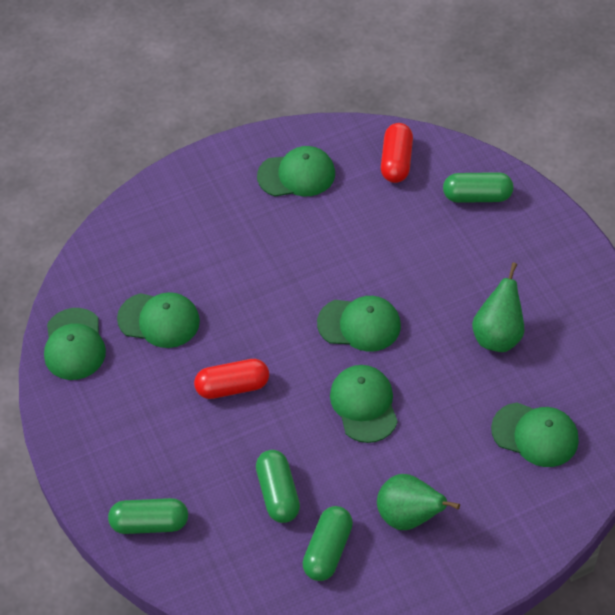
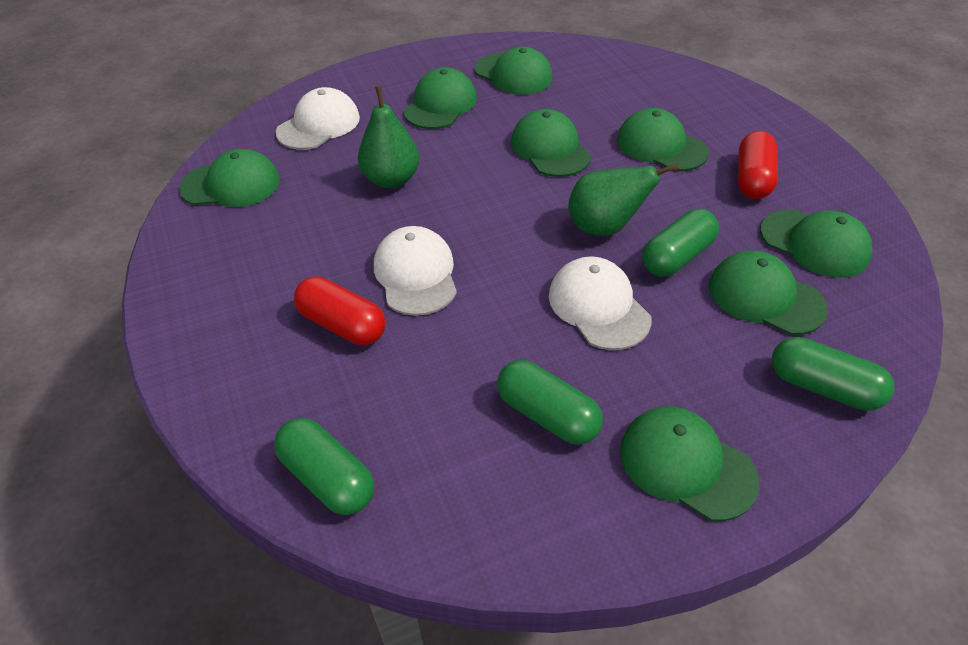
green cap: 6 -> 8
white cap: 0 -> 3

